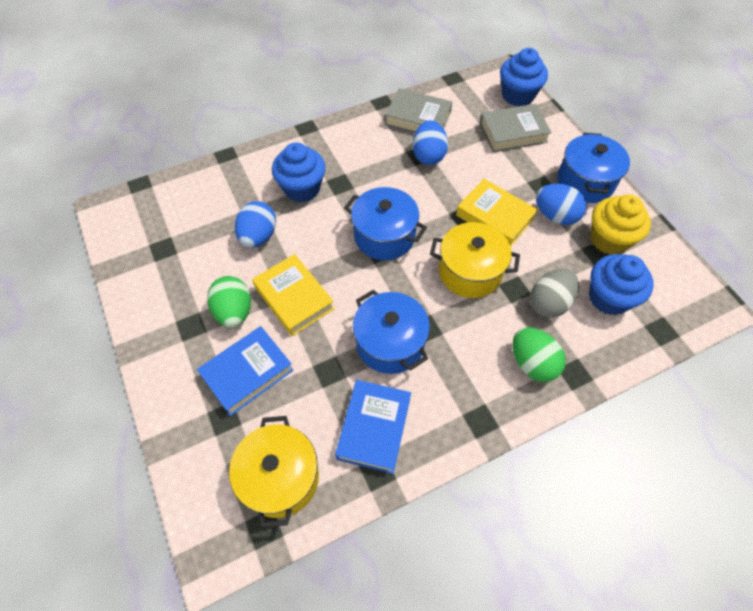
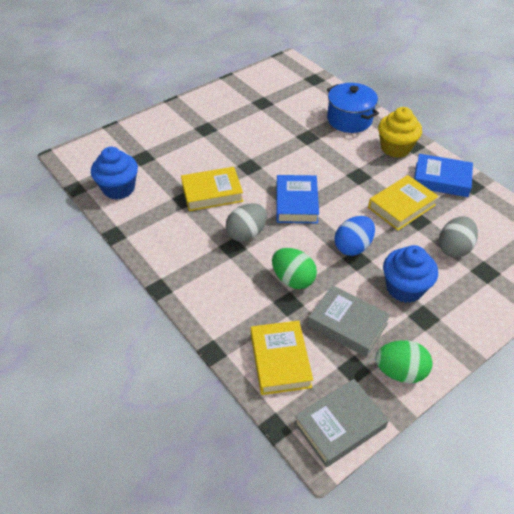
blue cupcake: 3 -> 2
blue egg: 3 -> 1
blue pot: 3 -> 1
grey egg: 1 -> 2
yellow book: 2 -> 3
yellow pot: 2 -> 0

